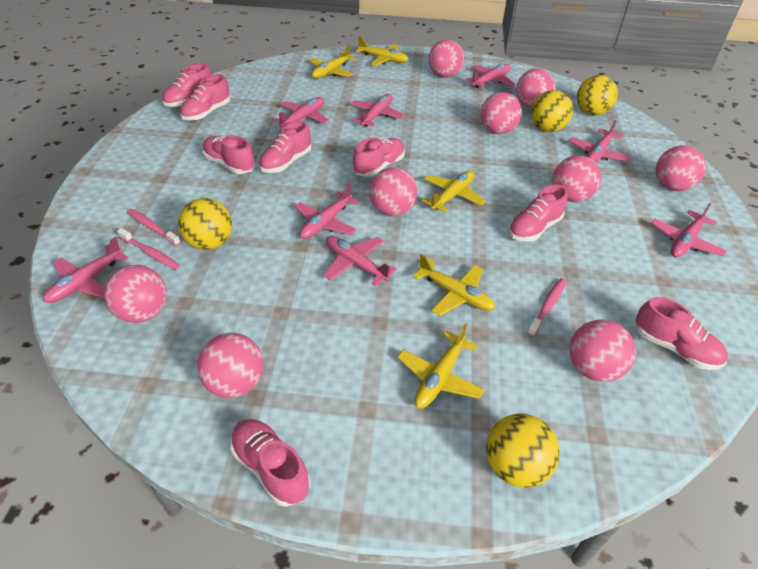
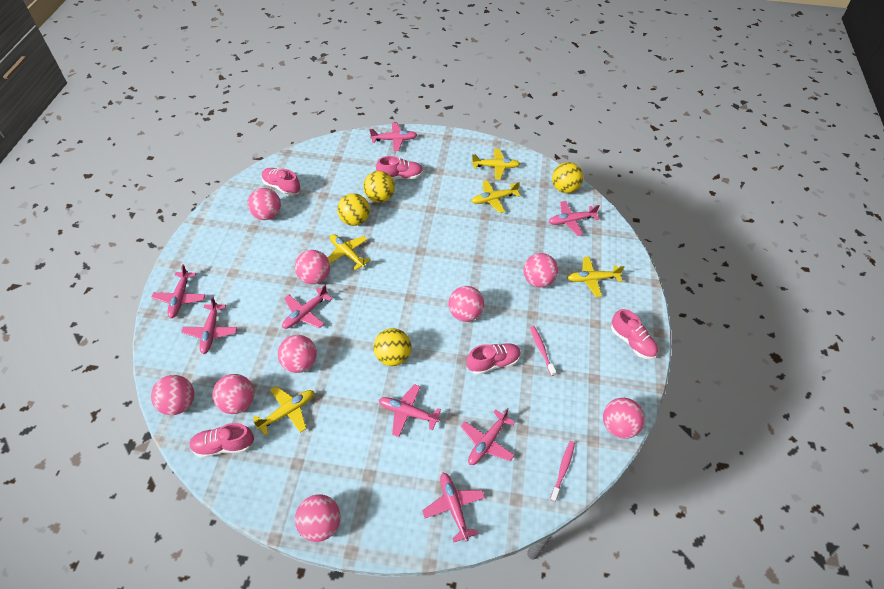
pink shoe: 8 -> 5
pink toothbrush: 3 -> 2

